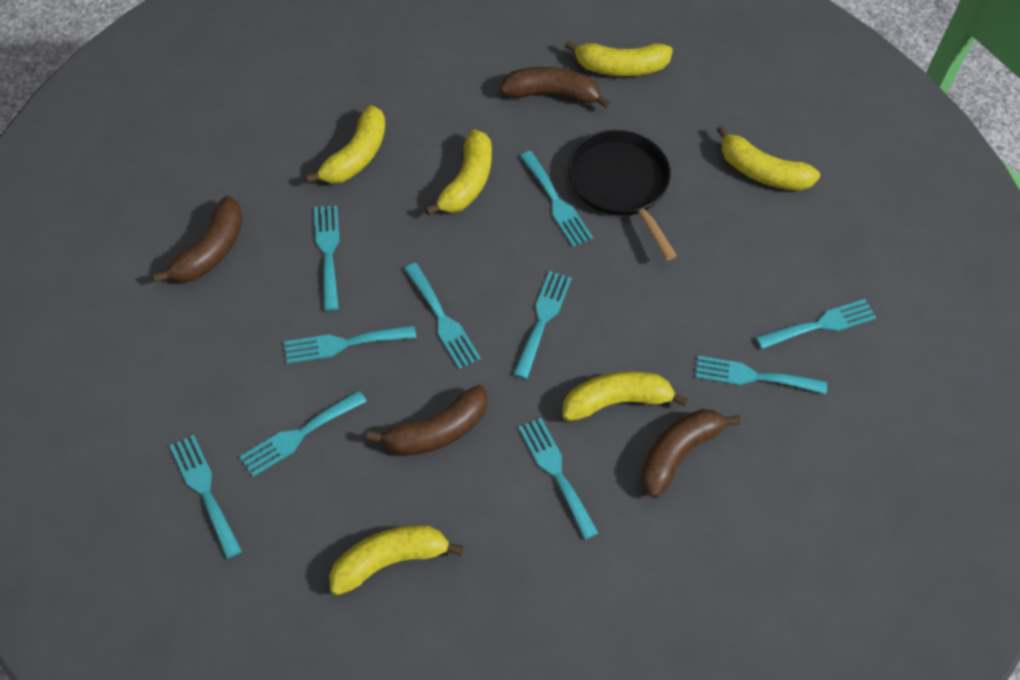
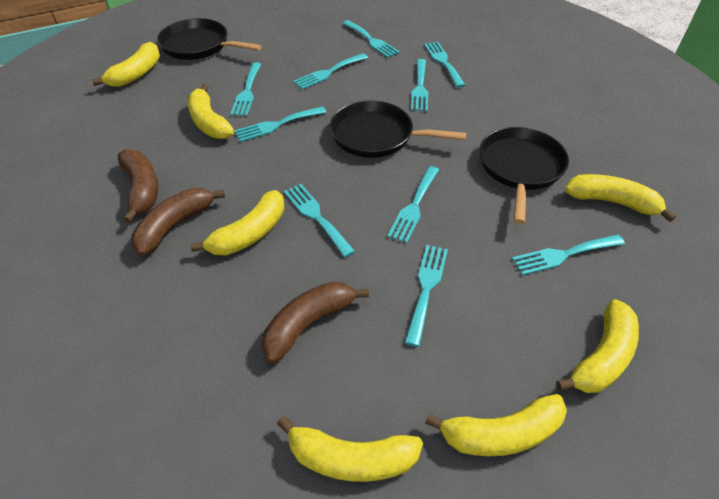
black pan: 1 -> 3
brown banana: 4 -> 3
yellow banana: 6 -> 7

